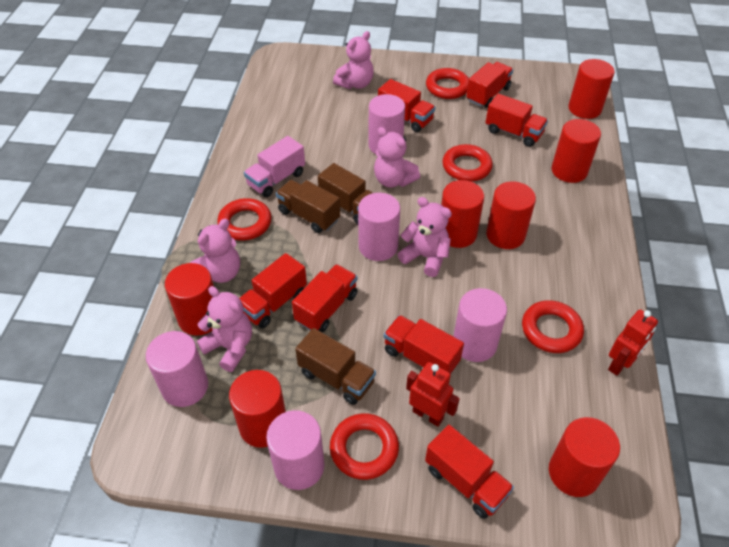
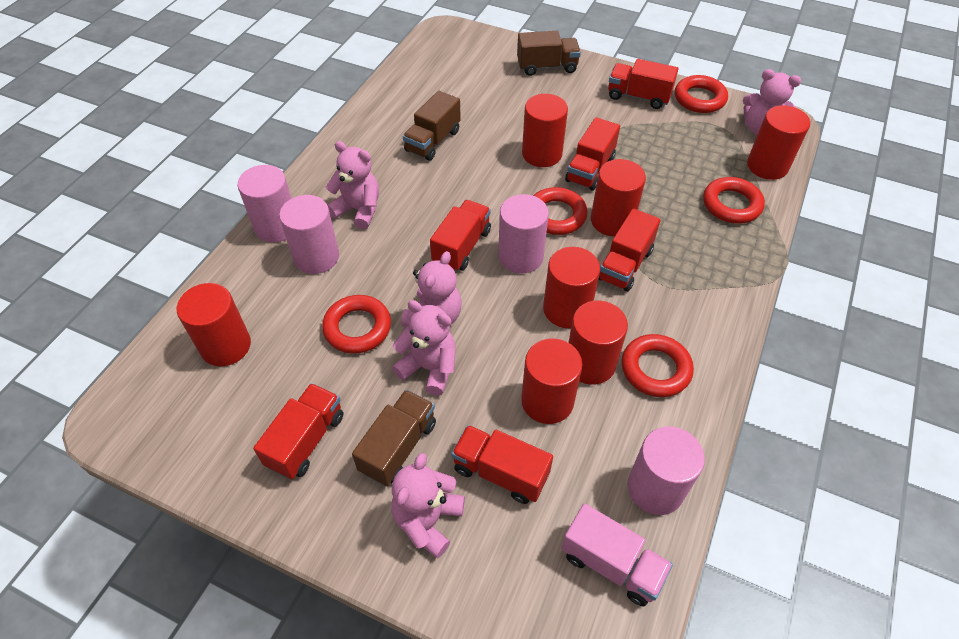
pink cylinder: 5 -> 4
red robot: 2 -> 0
red truck: 7 -> 6

